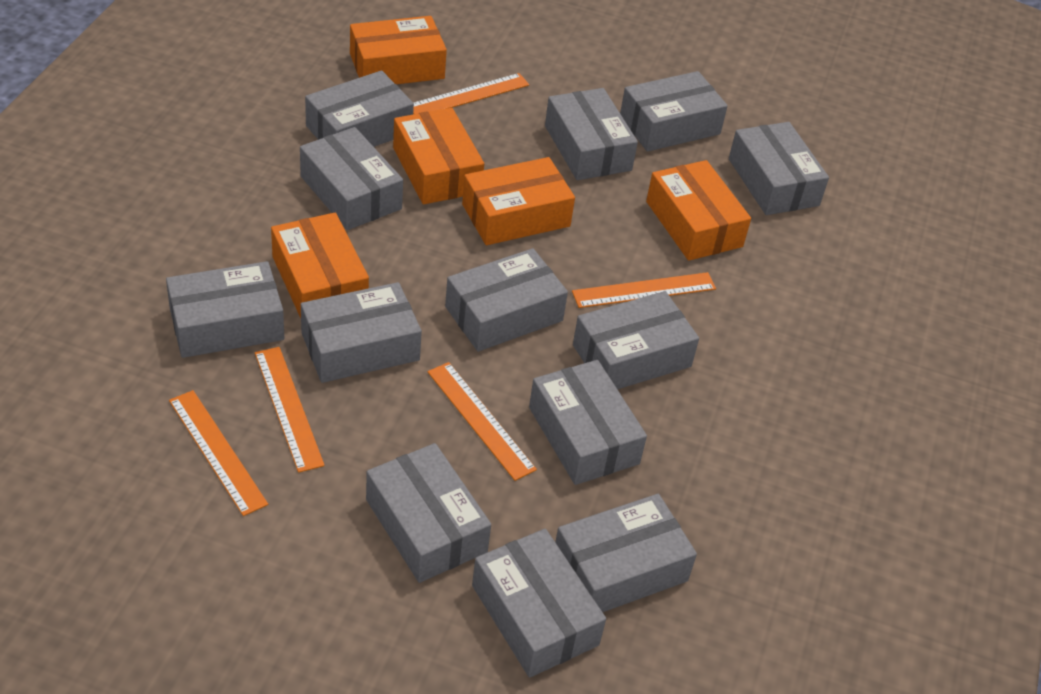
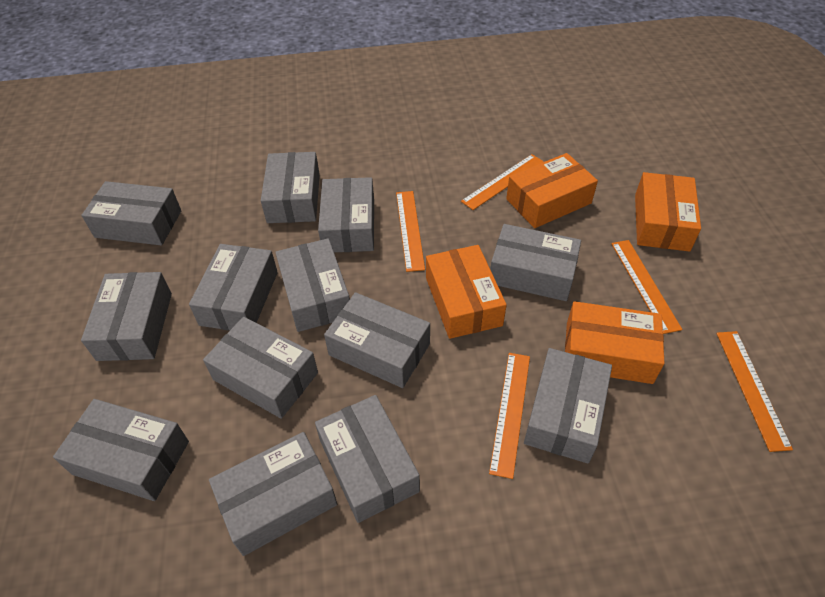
orange box: 5 -> 4

